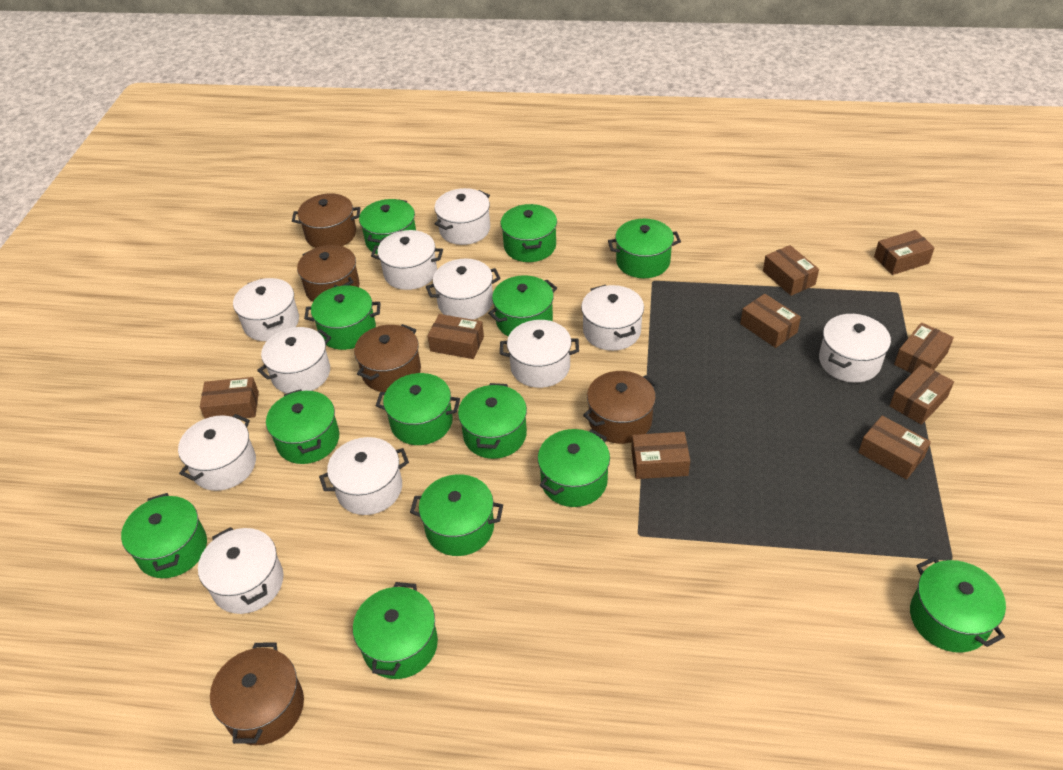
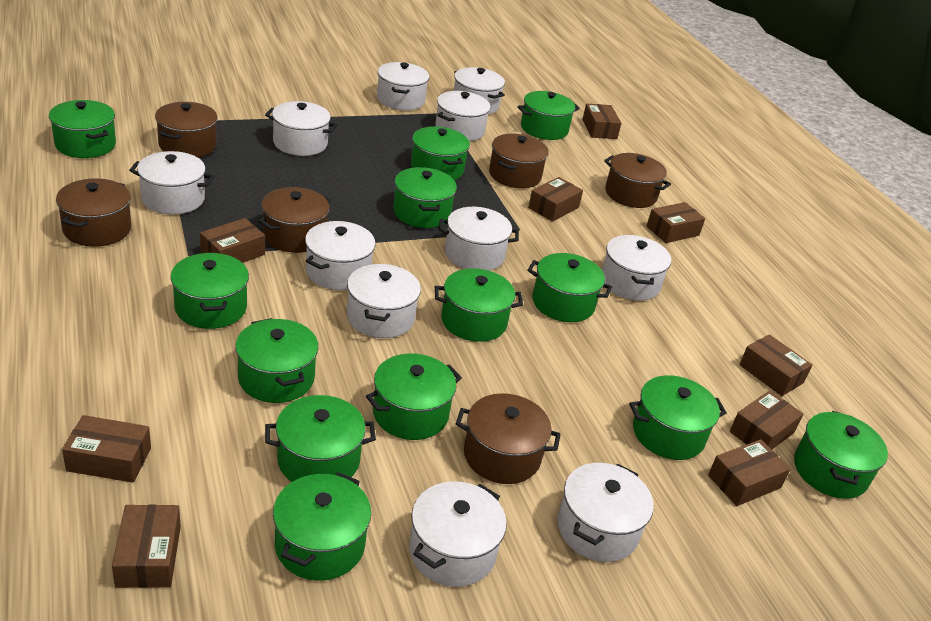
brown pot: 5 -> 6

